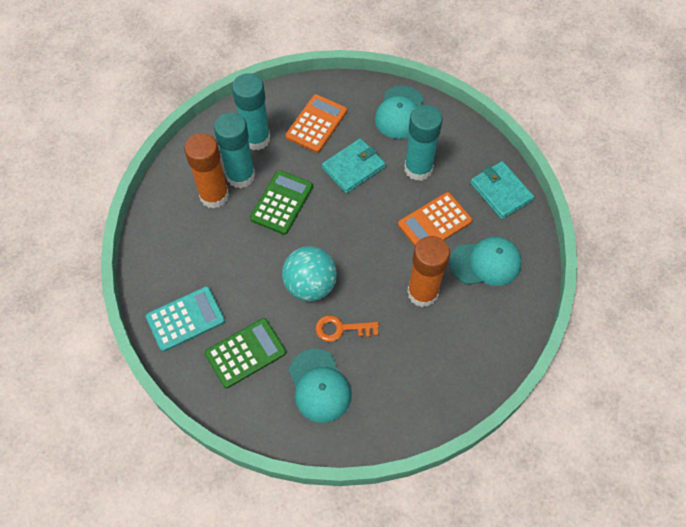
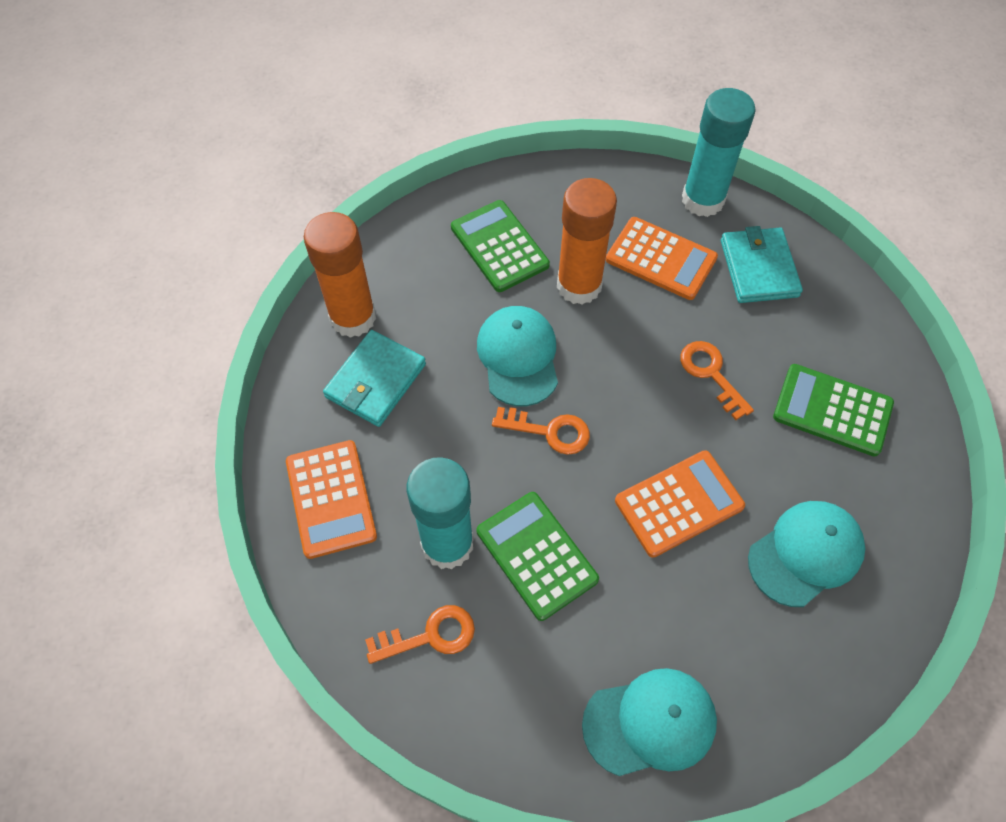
green calculator: 2 -> 3
orange calculator: 2 -> 3
orange key: 1 -> 3
turquoise ball: 1 -> 0
turquoise calculator: 1 -> 0
turquoise glue stick: 3 -> 2

